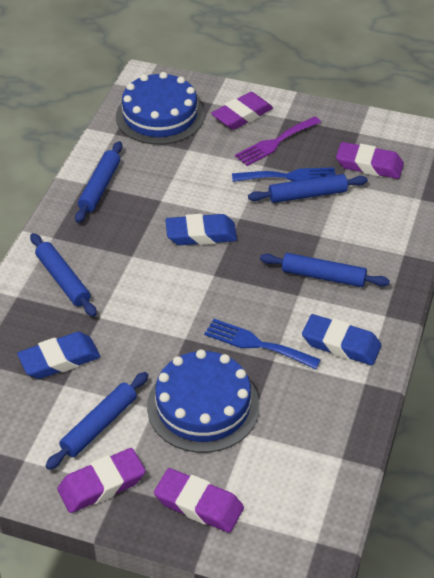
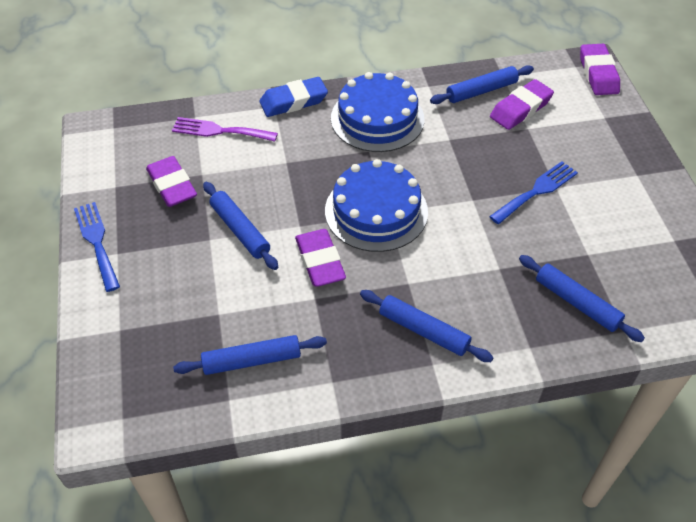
blue eraser: 3 -> 1

